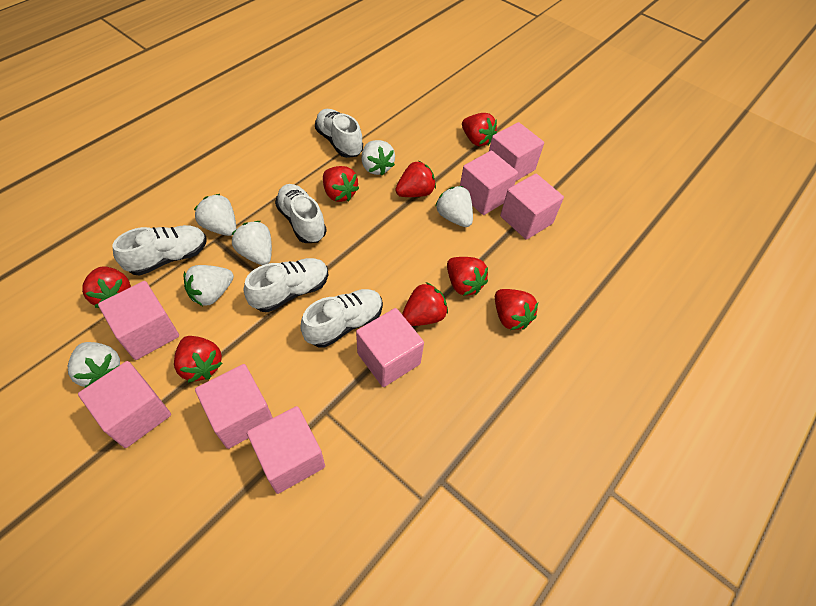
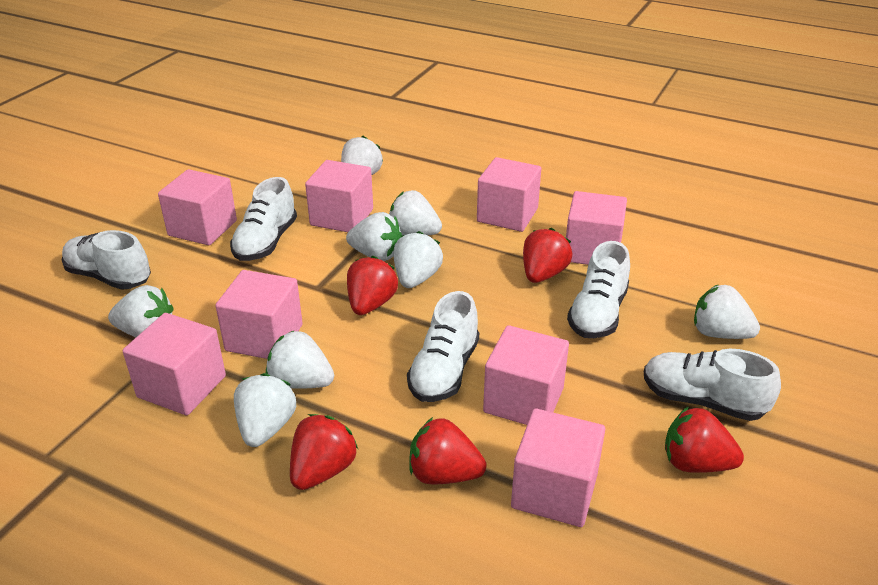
red strawberry: 8 -> 5
white strawberry: 6 -> 8

